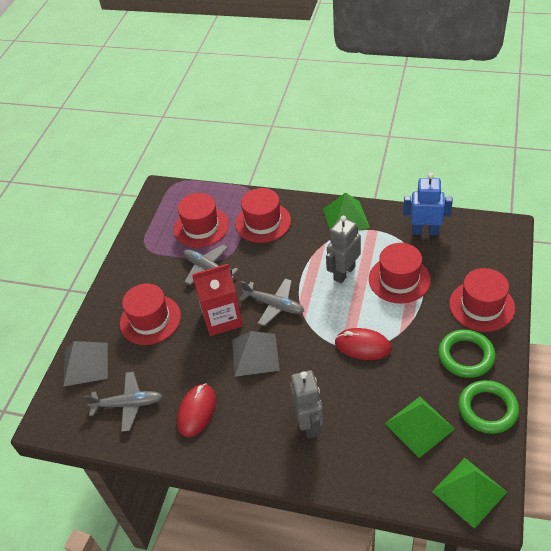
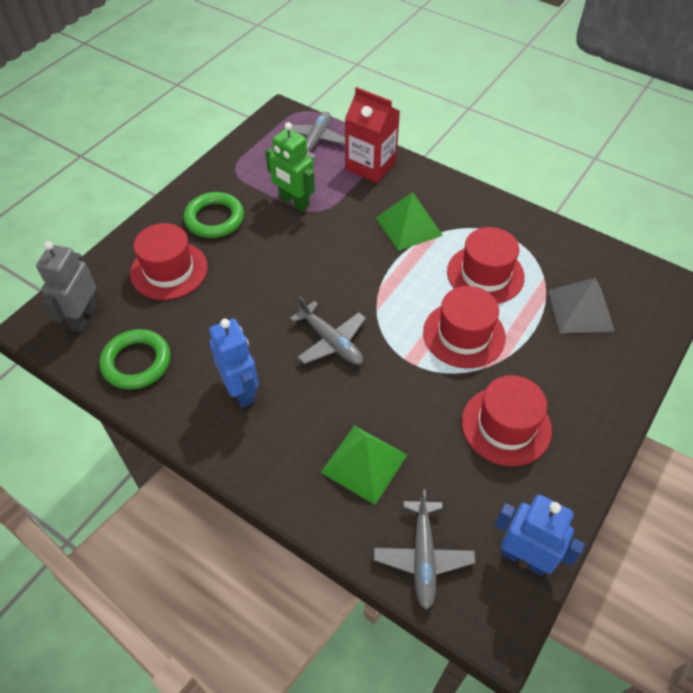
blue robot: 1 -> 2
green pyramid: 3 -> 2
green robot: 0 -> 1
grey pyramid: 2 -> 1
grey robot: 2 -> 1
red hat: 5 -> 4
red mouse: 2 -> 0

